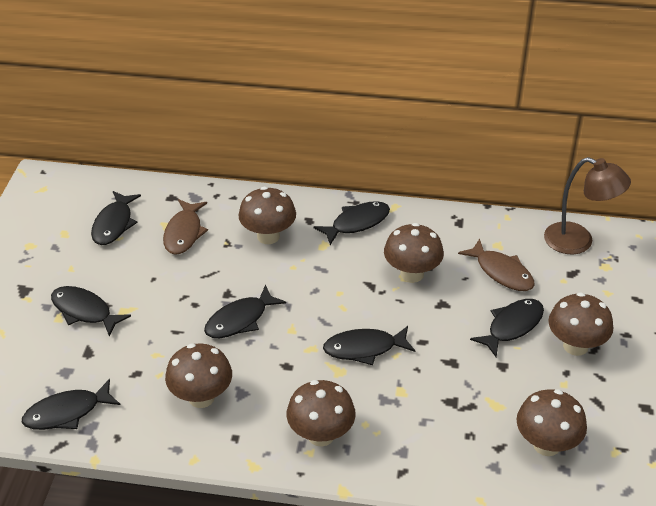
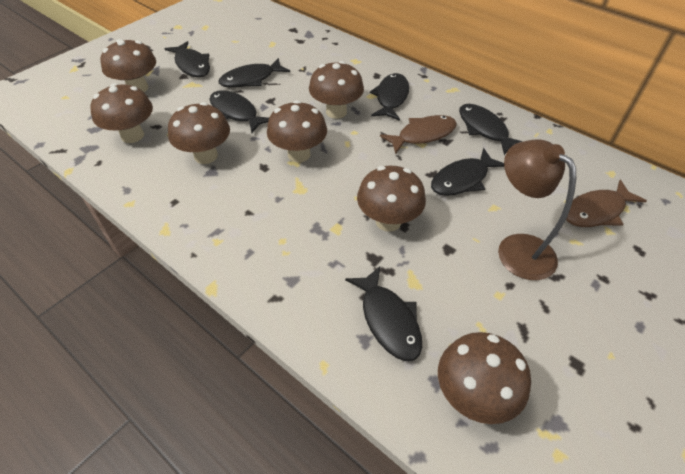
brown mushroom: 6 -> 7

